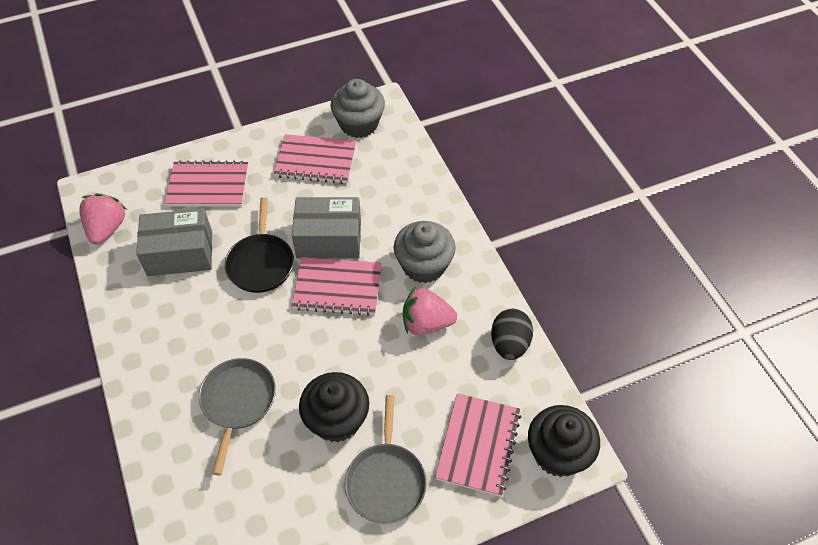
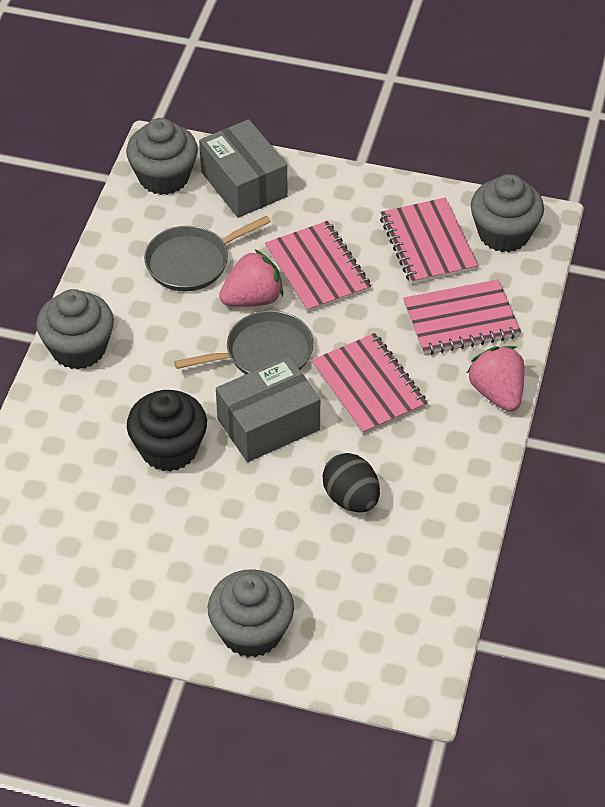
black cupcake: 2 -> 1
black pan: 1 -> 0
grey cupcake: 2 -> 4

